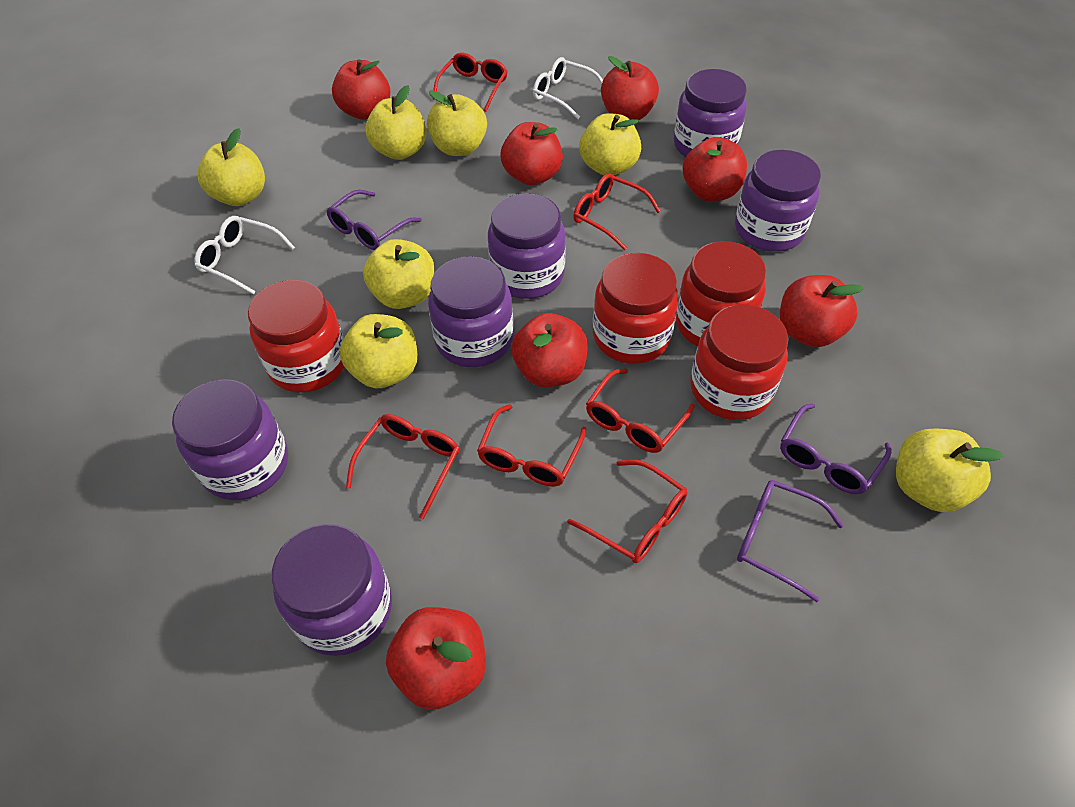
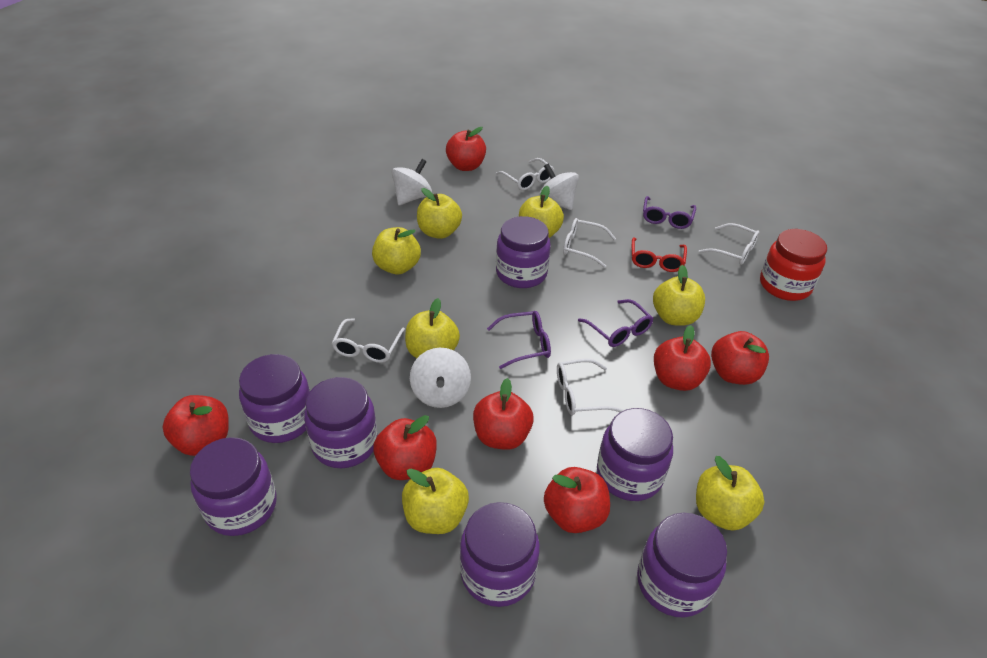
purple jar: 6 -> 7
red glasses: 6 -> 1
red jar: 4 -> 1
white glasses: 2 -> 5
white spinning top: 0 -> 3

